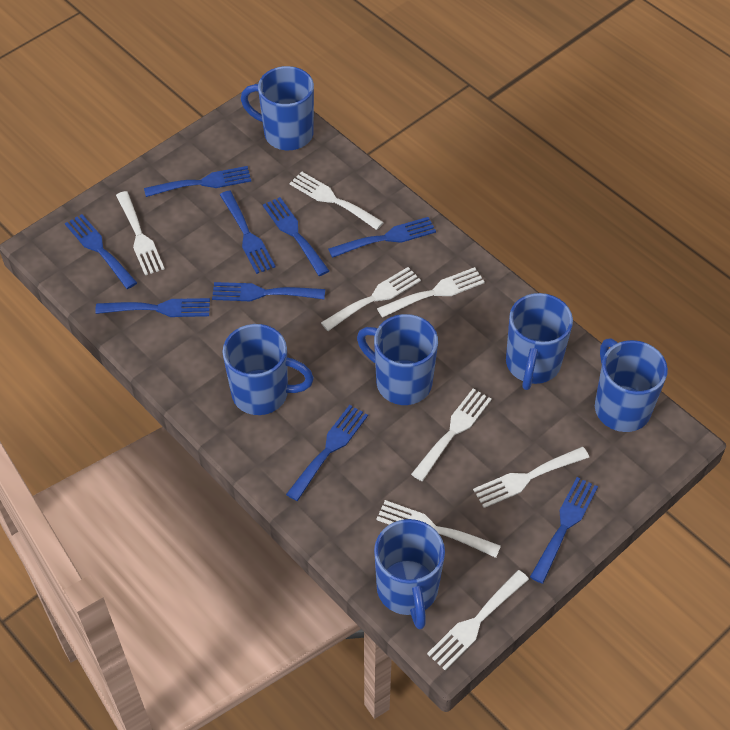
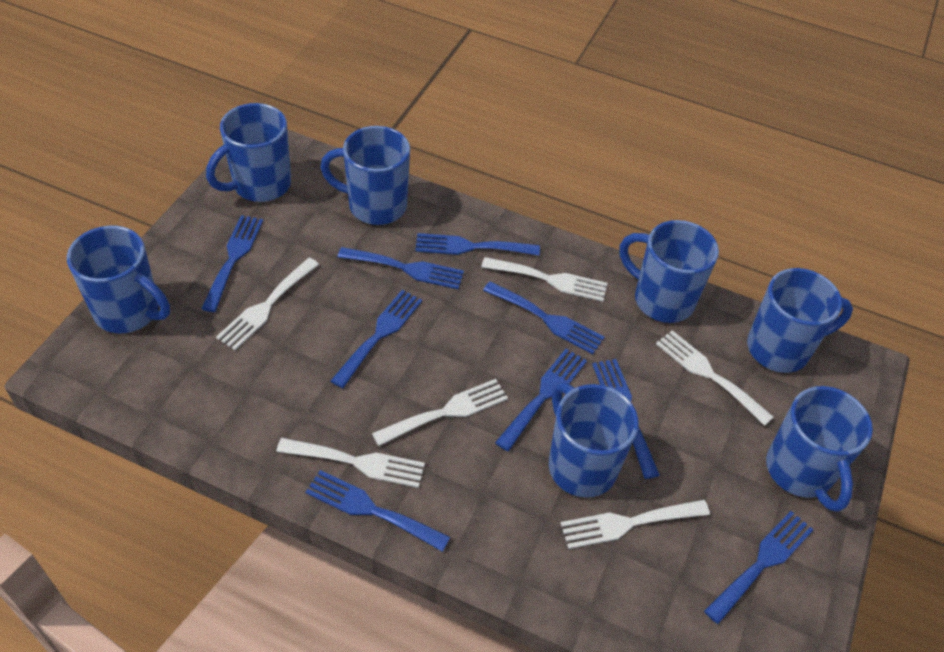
blue mug: 6 -> 7
white fork: 8 -> 6

